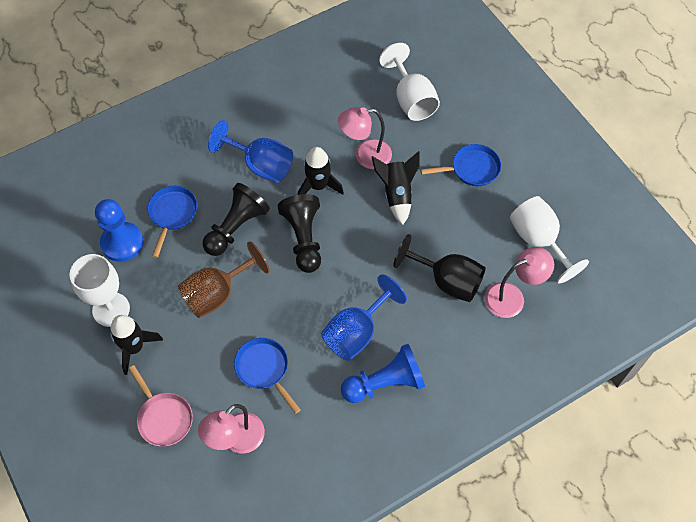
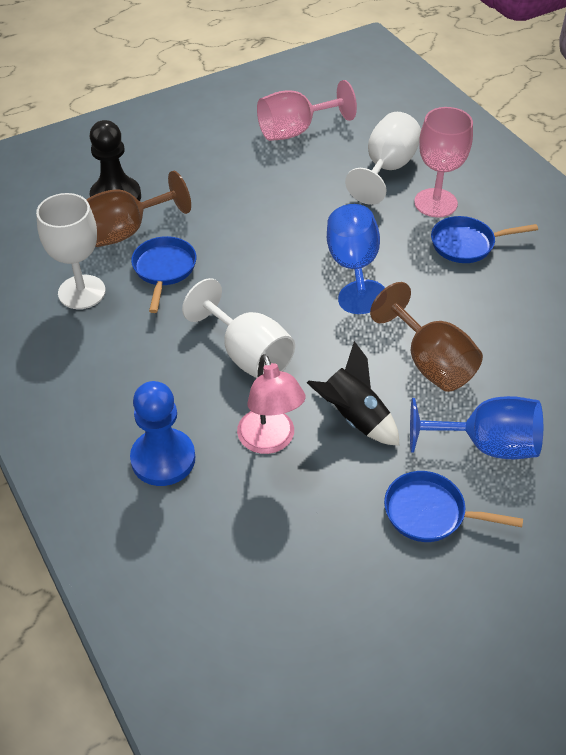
black goblet: 1 -> 0
black pawn: 2 -> 1
black rocket: 3 -> 1
blue pawn: 2 -> 1
brown goblet: 1 -> 2
pink goblet: 0 -> 2
pink lamp: 3 -> 1
pink pan: 1 -> 0

